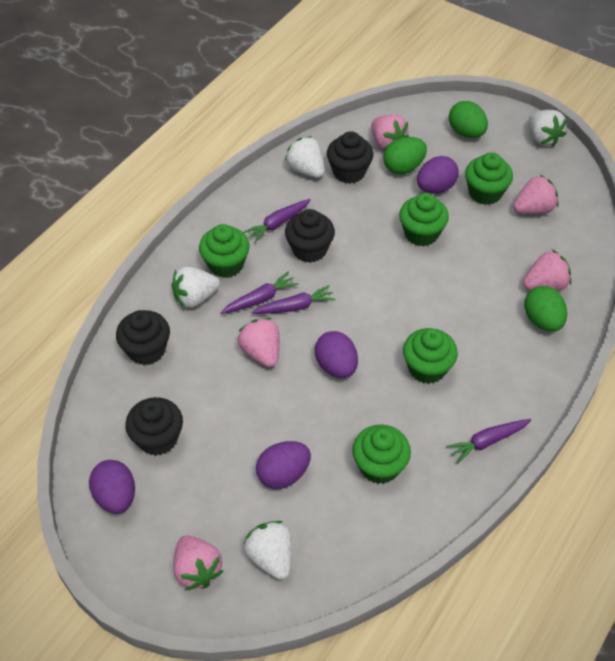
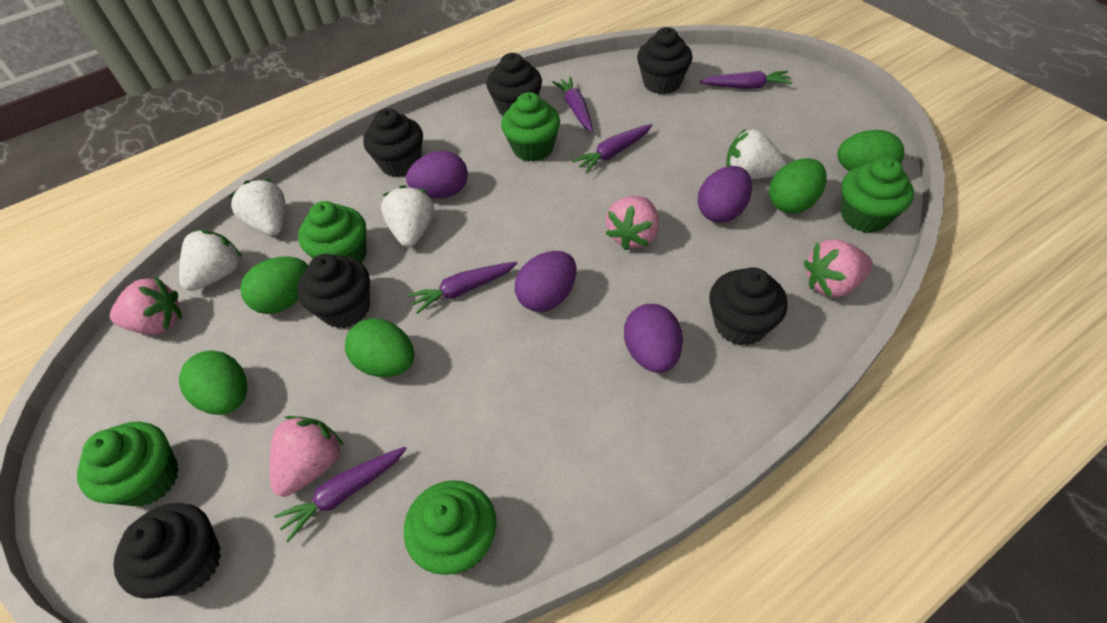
black cupcake: 4 -> 6
green egg: 3 -> 5
pink strawberry: 5 -> 4
purple carrot: 4 -> 5

